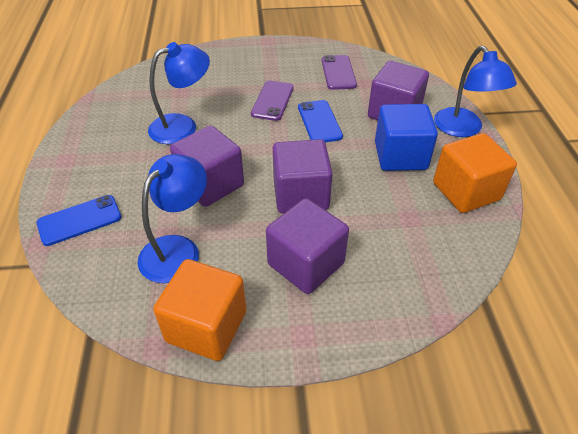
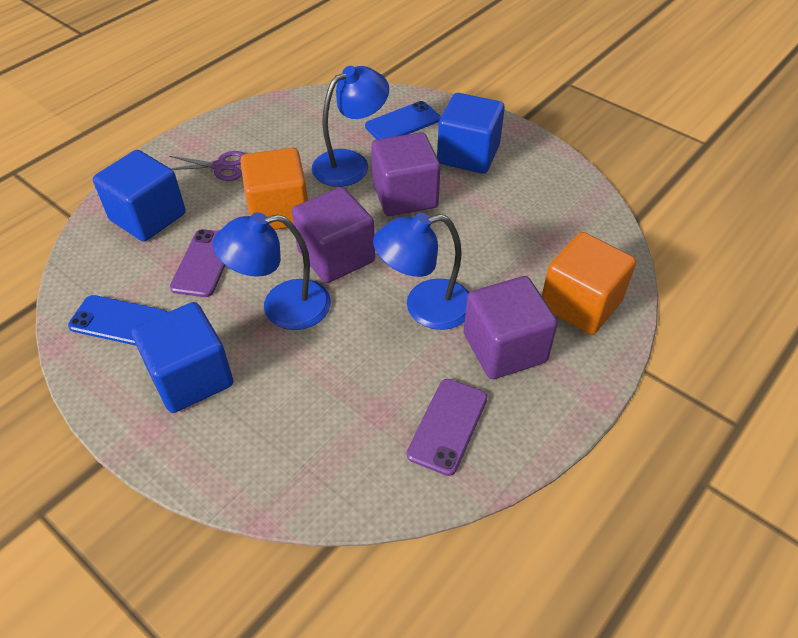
blue cube: 1 -> 3
purple cube: 4 -> 3
purple scissors: 0 -> 1

